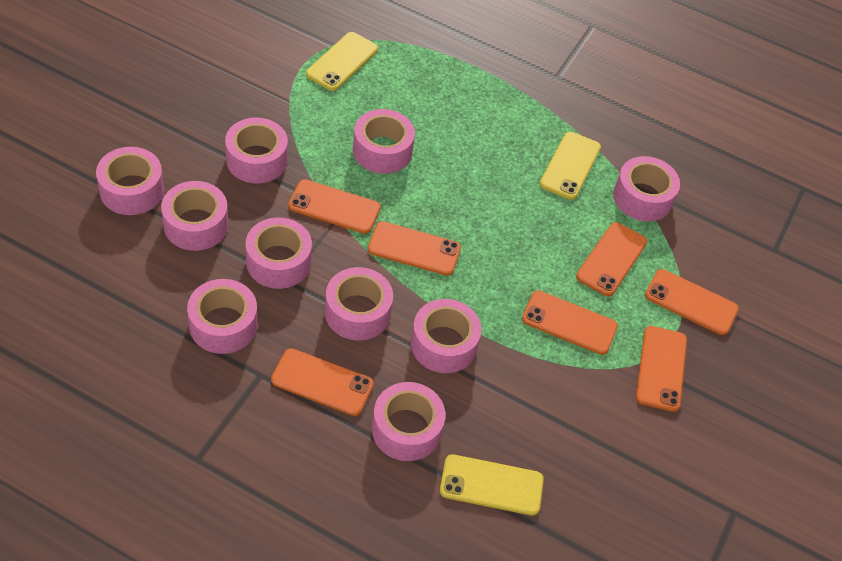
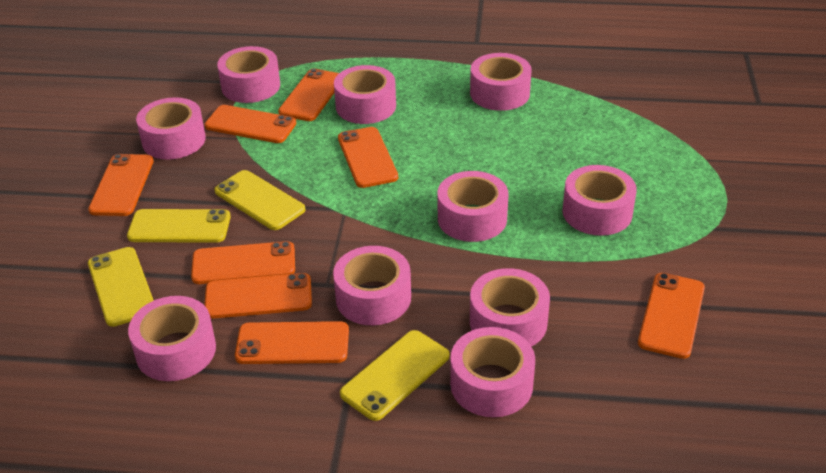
orange phone: 7 -> 8
yellow phone: 3 -> 4

